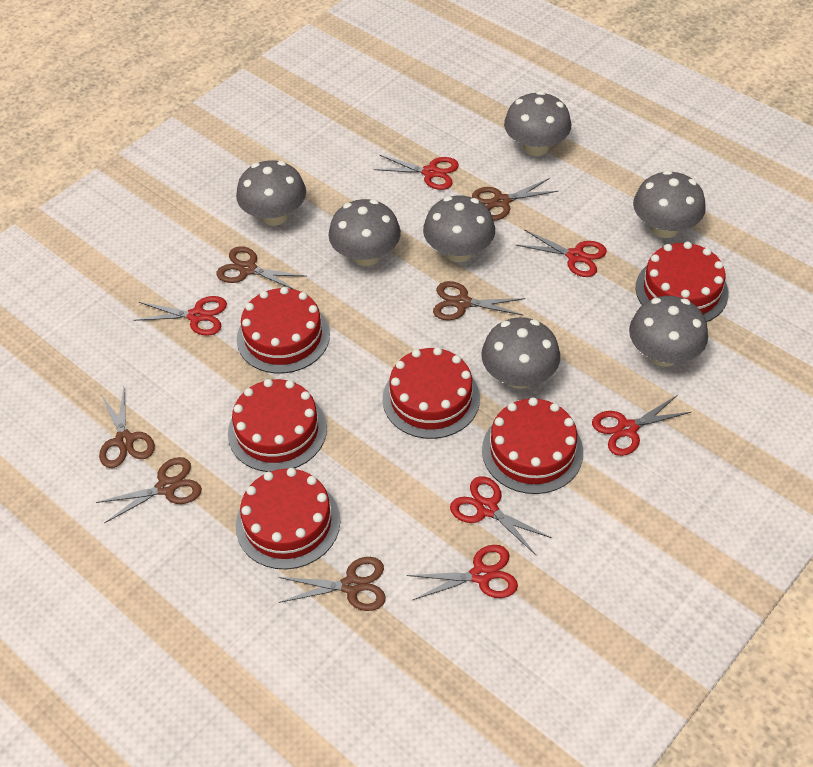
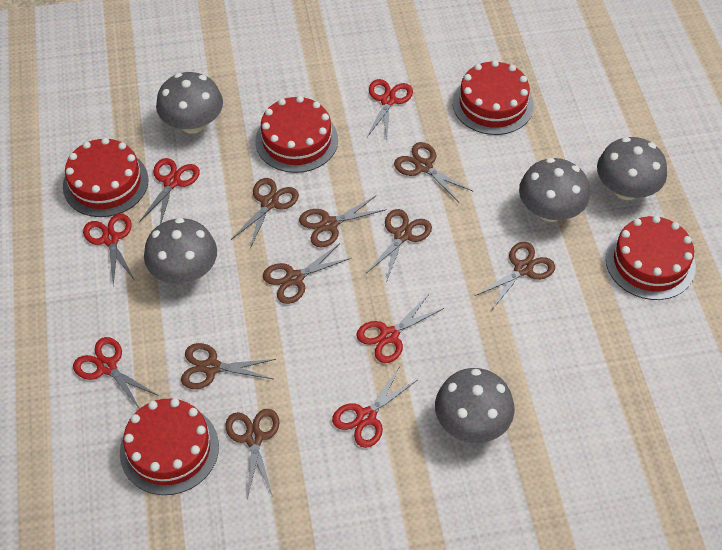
brown scissors: 6 -> 8
grey mushroom: 7 -> 5
red cake: 6 -> 5

